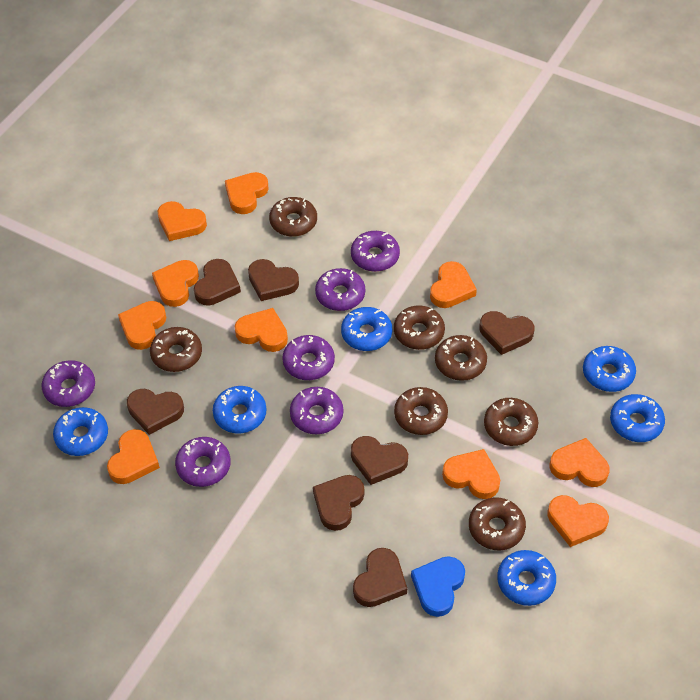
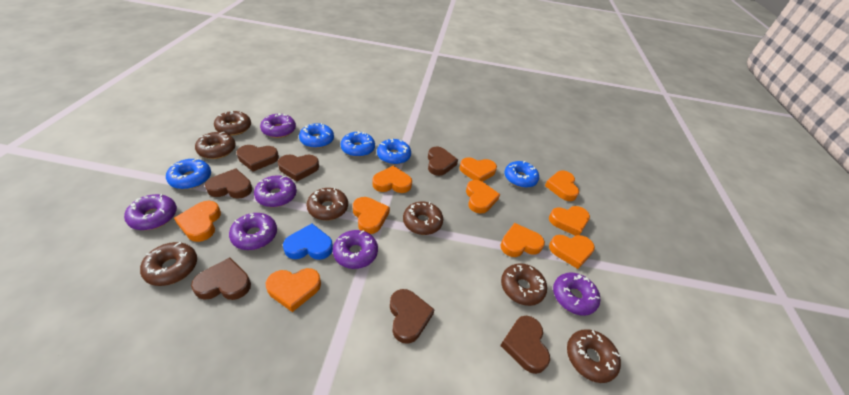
blue donut: 6 -> 5

